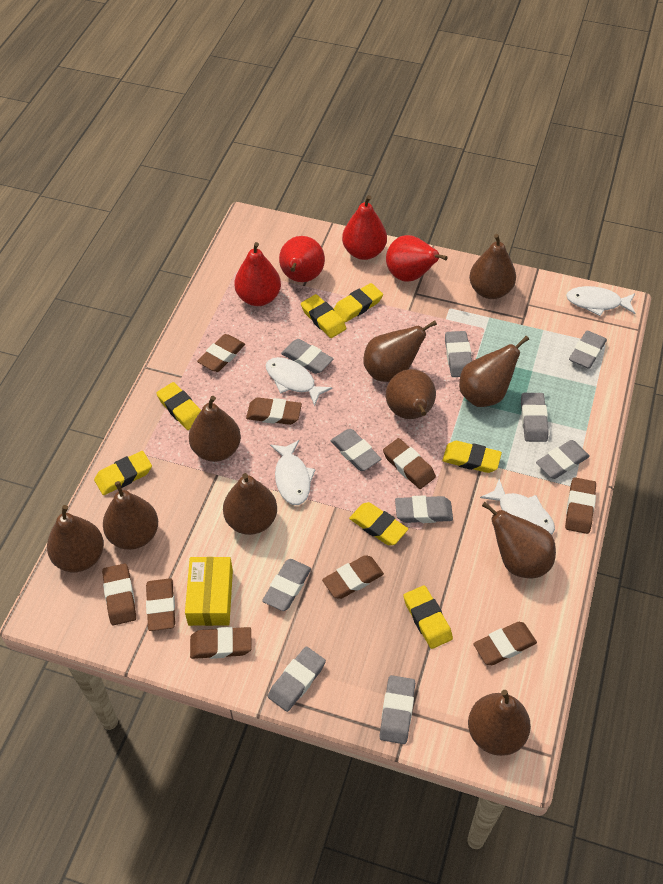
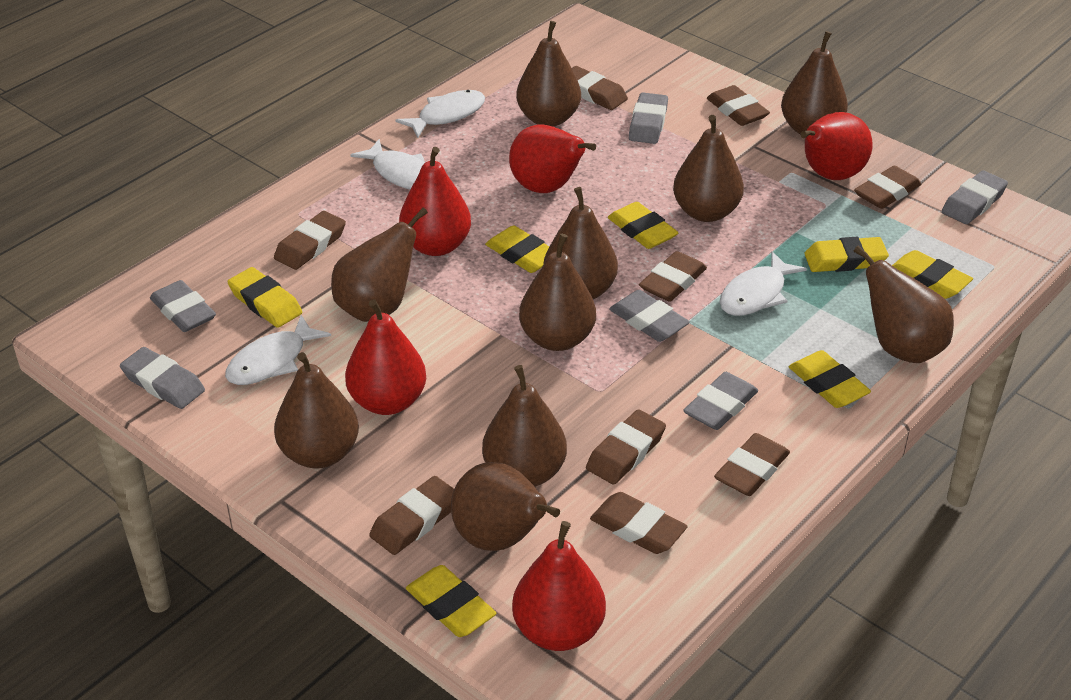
grey eraser: 10 -> 6
red pear: 4 -> 5
yellow box: 1 -> 0

